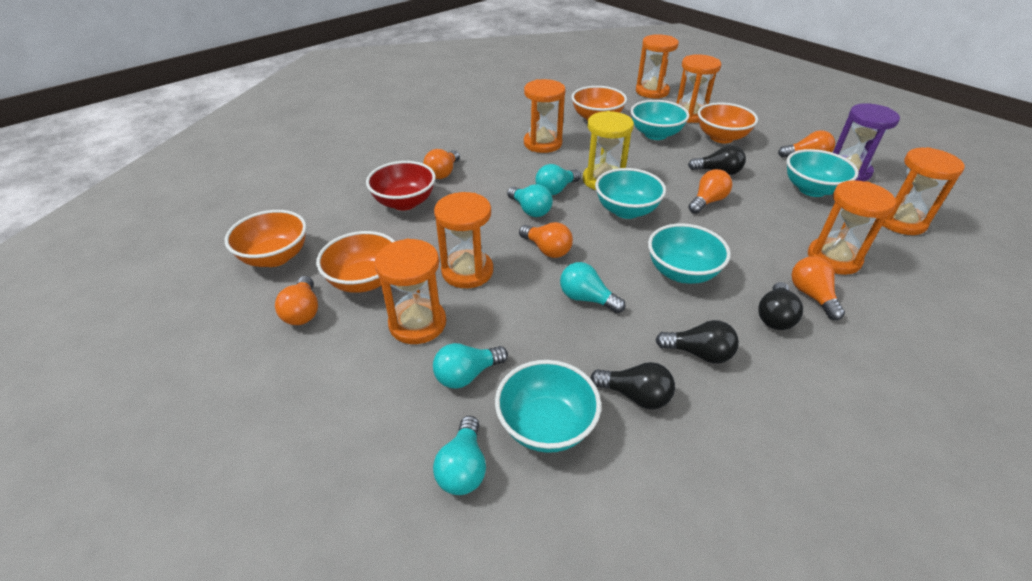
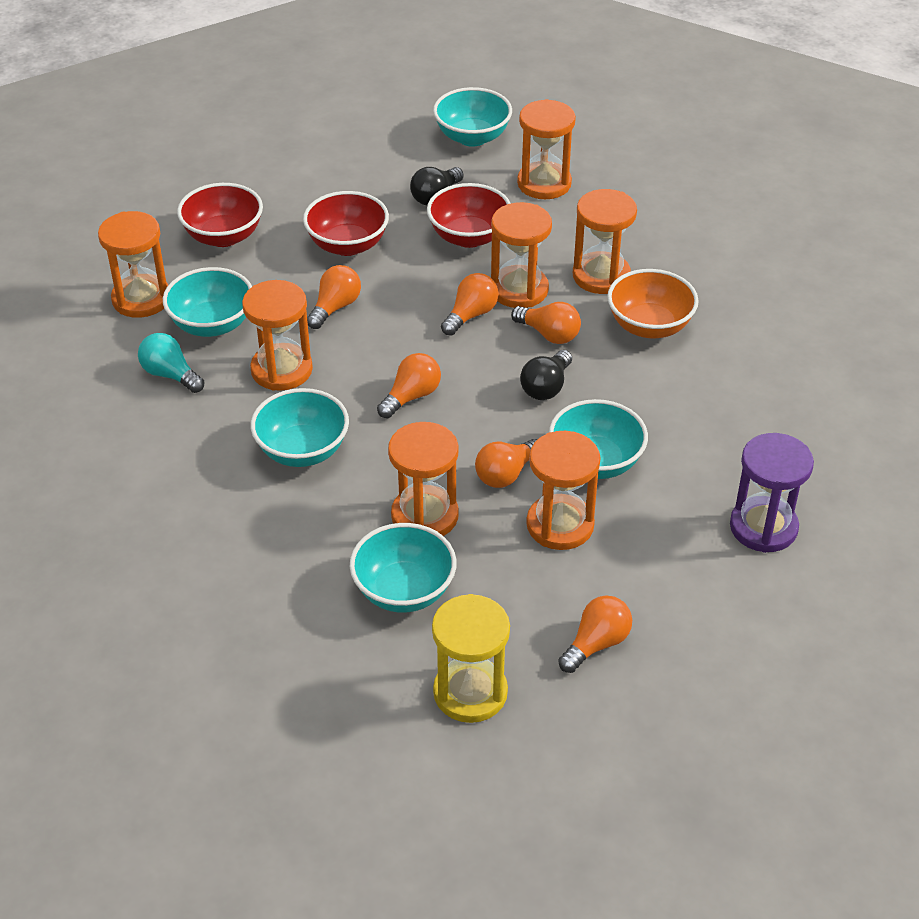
black light bulb: 4 -> 2
orange bowl: 4 -> 1
red bowl: 1 -> 3
turquoise light bulb: 5 -> 1

